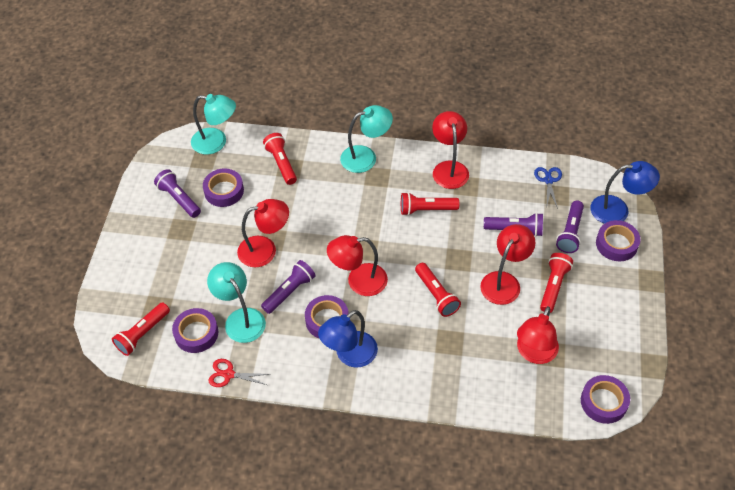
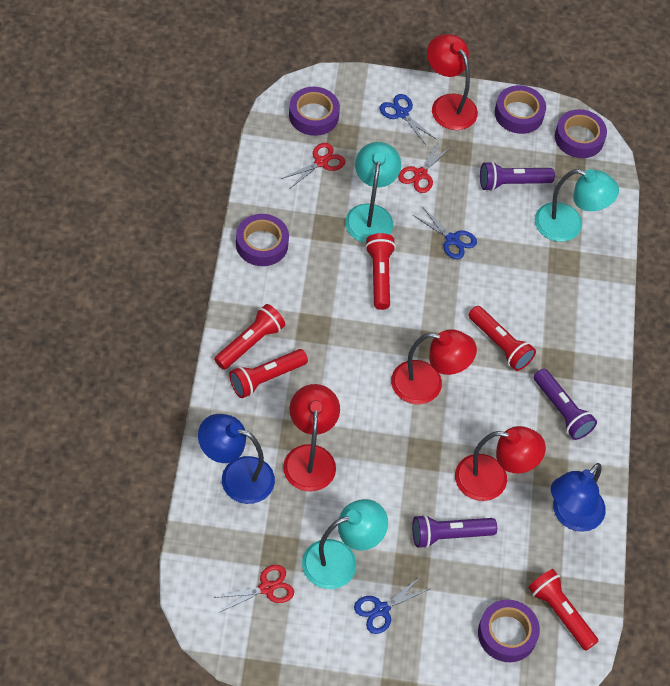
blue scissors: 1 -> 3
purple flashlight: 4 -> 3
red lamp: 5 -> 4
red scissors: 1 -> 3

